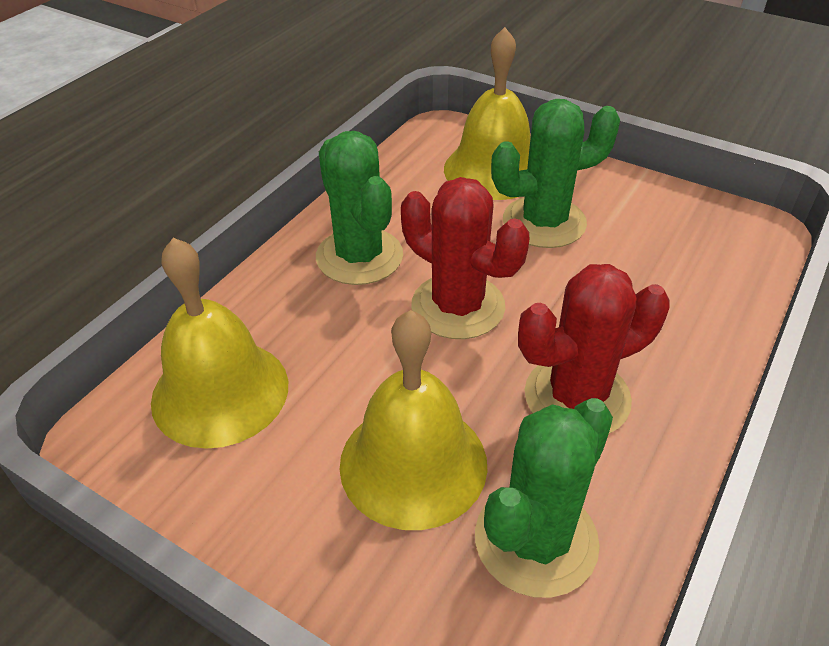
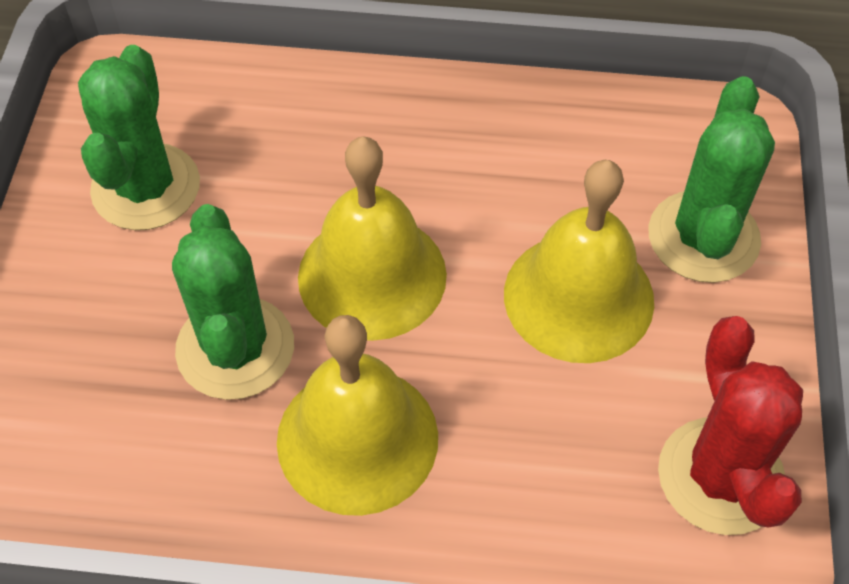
red cactus: 2 -> 1

